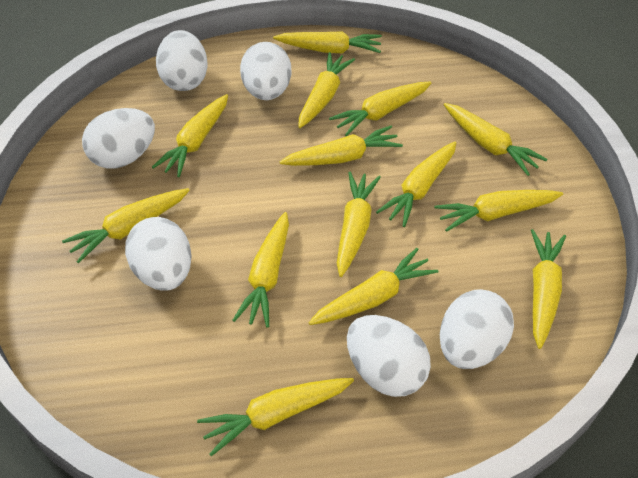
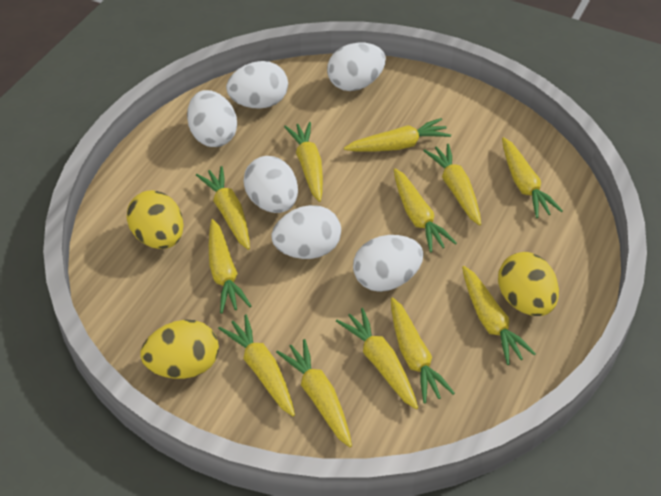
yellow carrot: 14 -> 12
yellow egg: 0 -> 3

